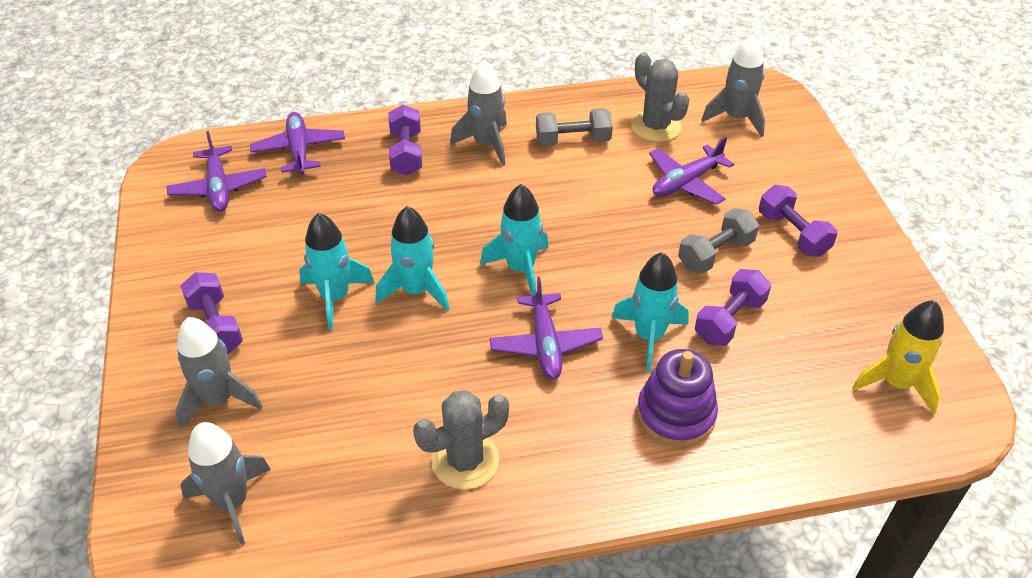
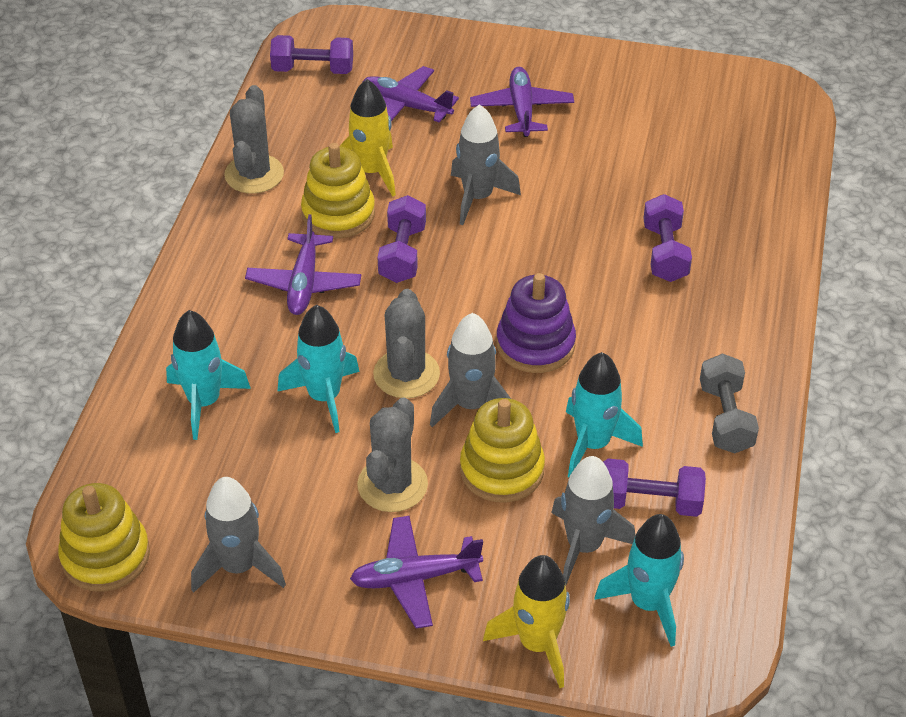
grey cactus: 2 -> 3
grey dumbbell: 2 -> 1
yellow rocket: 1 -> 2
yellow stacking toy: 0 -> 3

